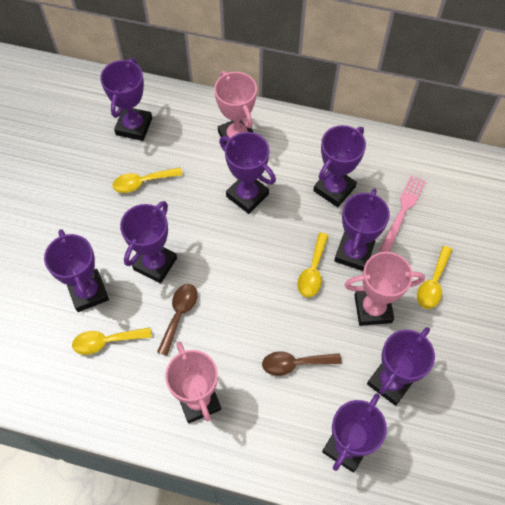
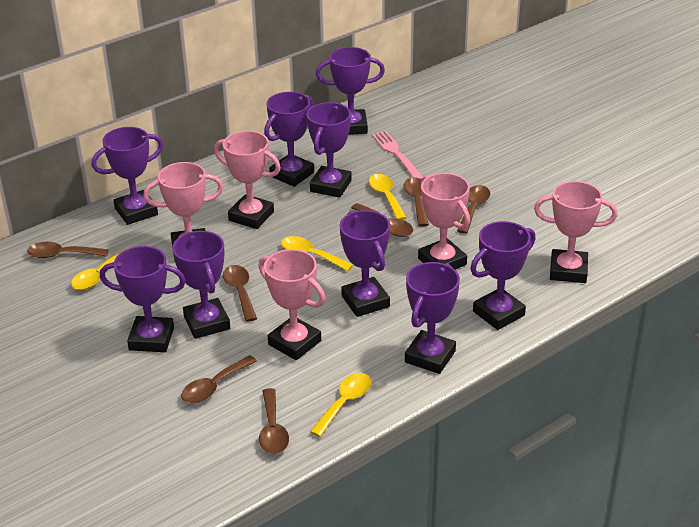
brown spoon: 2 -> 7
pink trophy: 3 -> 5
purple trophy: 8 -> 9

